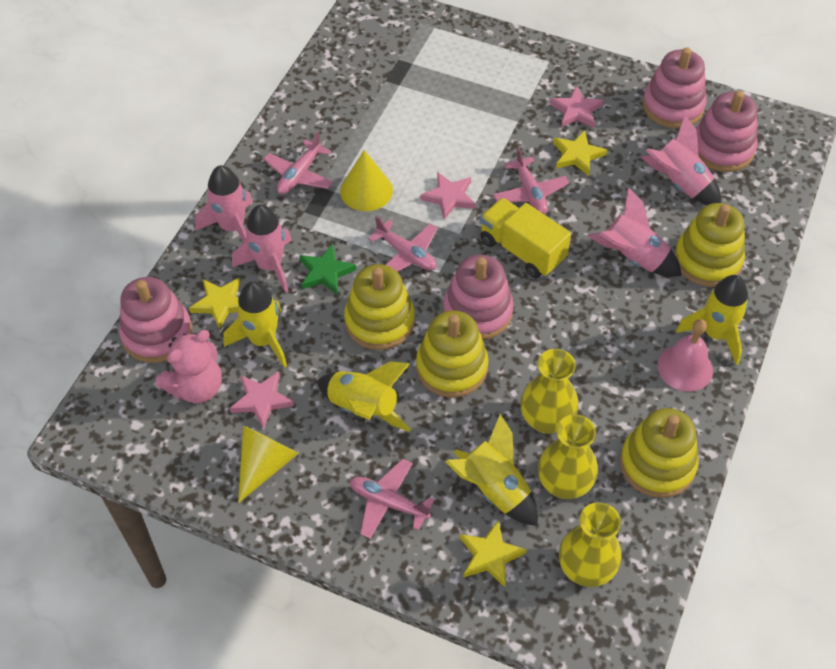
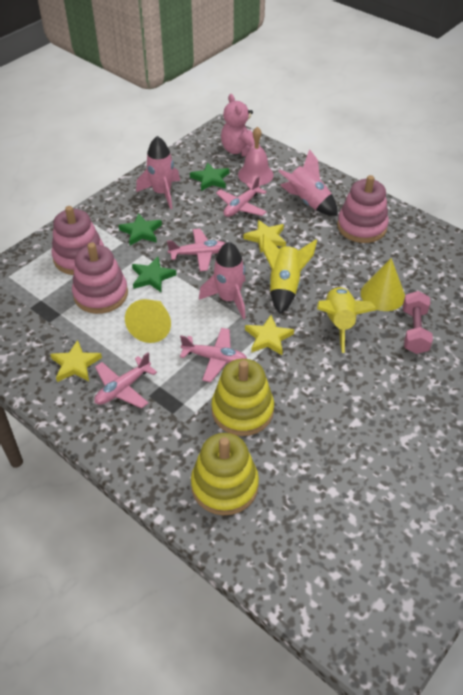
green star: 1 -> 3
pink dumbbell: 0 -> 1
pink rocket: 4 -> 3
pink stacking toy: 4 -> 3
pink star: 3 -> 0
yellow rocket: 4 -> 2
yellow stacking toy: 4 -> 2
yellow truck: 1 -> 0
yellow vase: 3 -> 0

